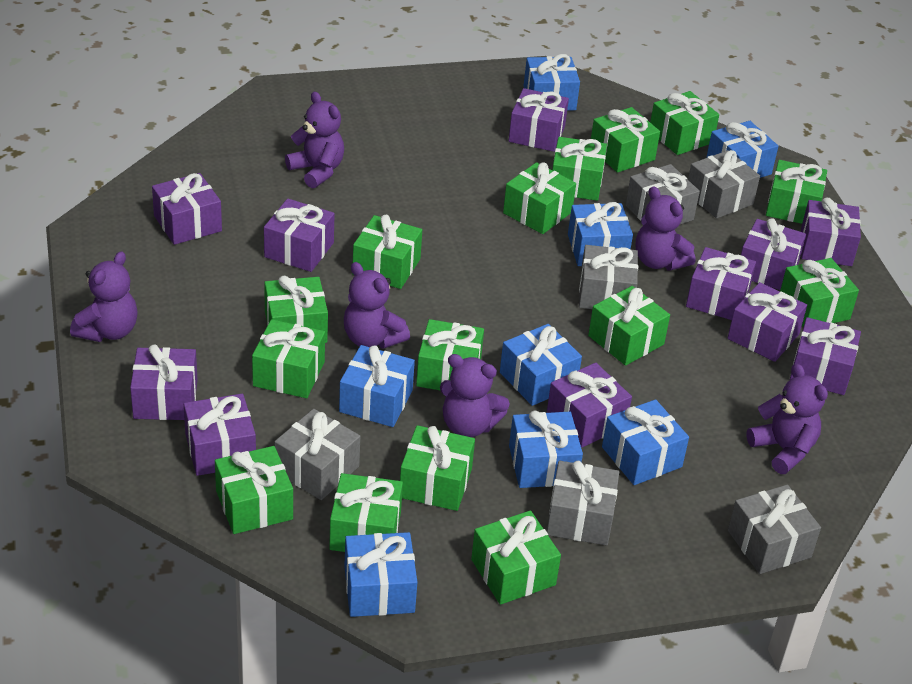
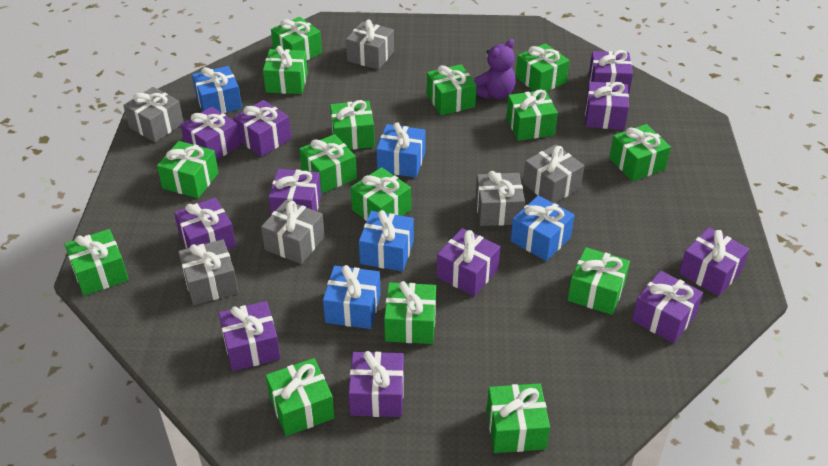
blue gift: 8 -> 5
purple teddy bear: 6 -> 1

